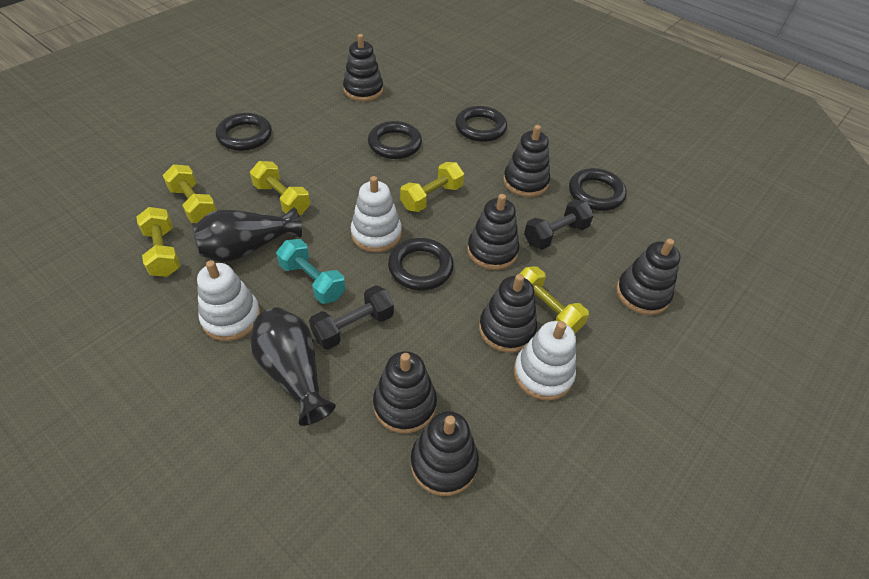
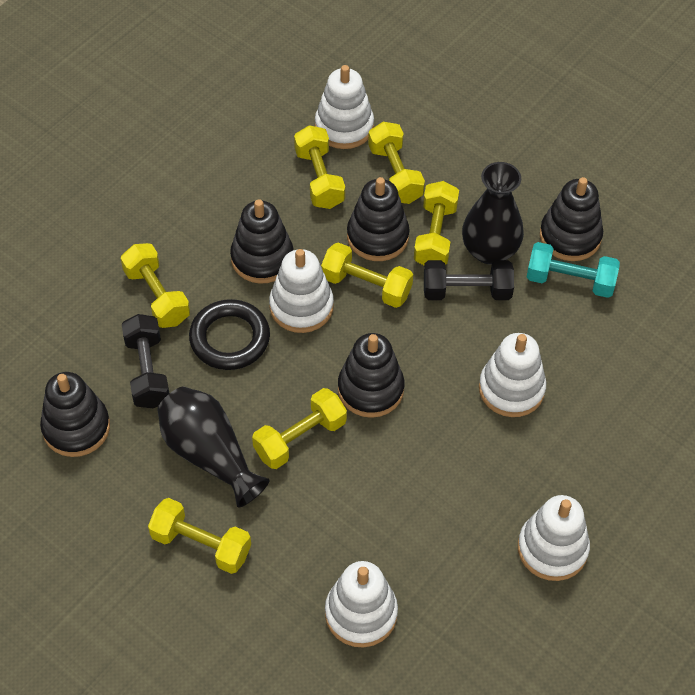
black ring: 5 -> 1
black stacking toy: 7 -> 5
white stacking toy: 3 -> 5
yellow dumbbell: 5 -> 7

